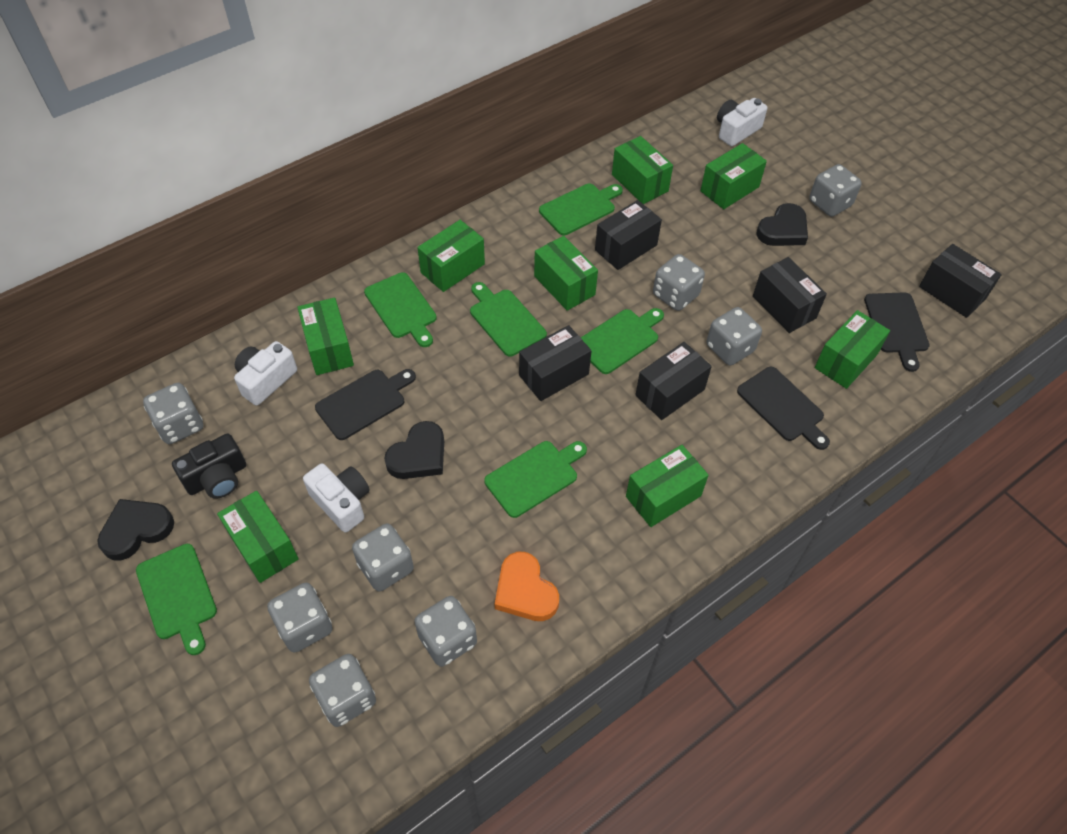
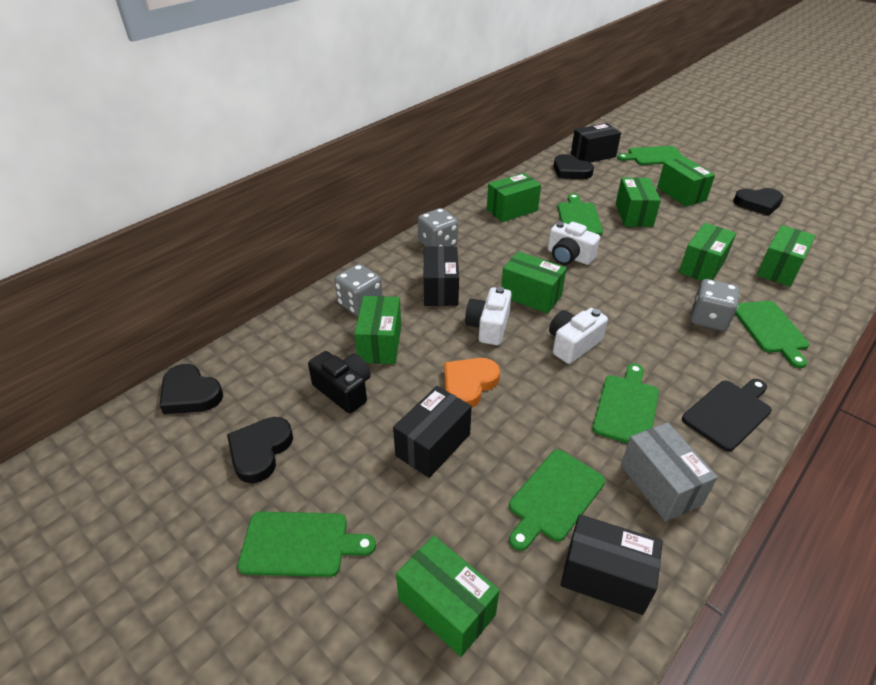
black box: 5 -> 4
black cutting board: 3 -> 1
black heart: 3 -> 4
grey box: 0 -> 1
grey dice: 8 -> 3

